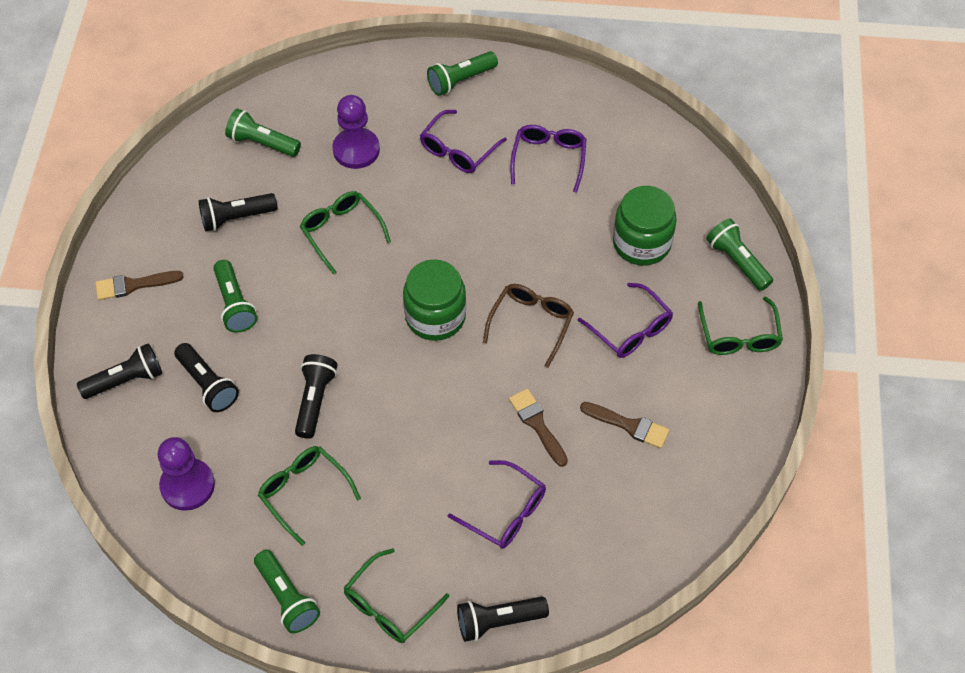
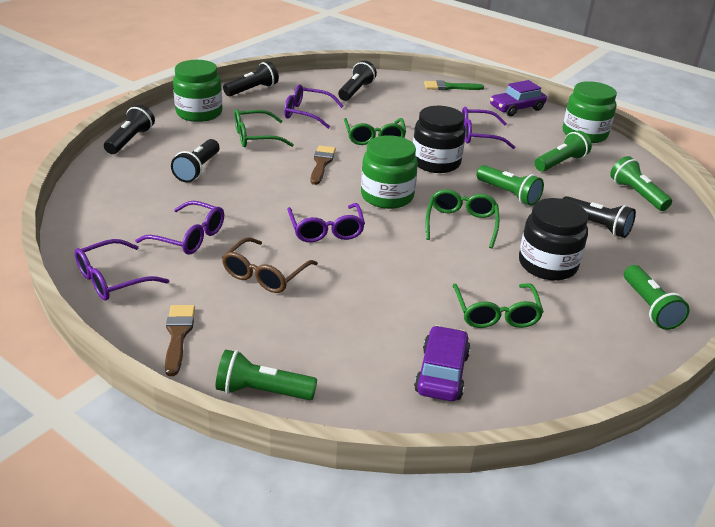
black jar: 0 -> 2
brown brush: 3 -> 2
green brush: 0 -> 1
green jar: 2 -> 3
purple car: 0 -> 2
purple glasses: 4 -> 5
purple pawn: 2 -> 0

